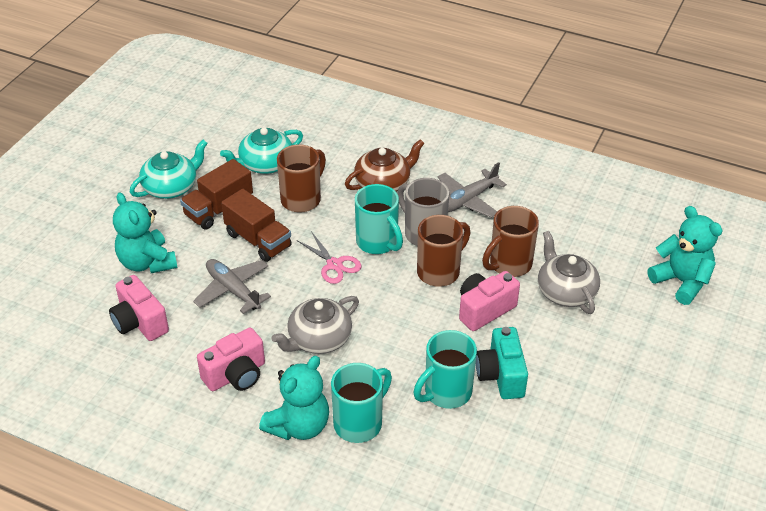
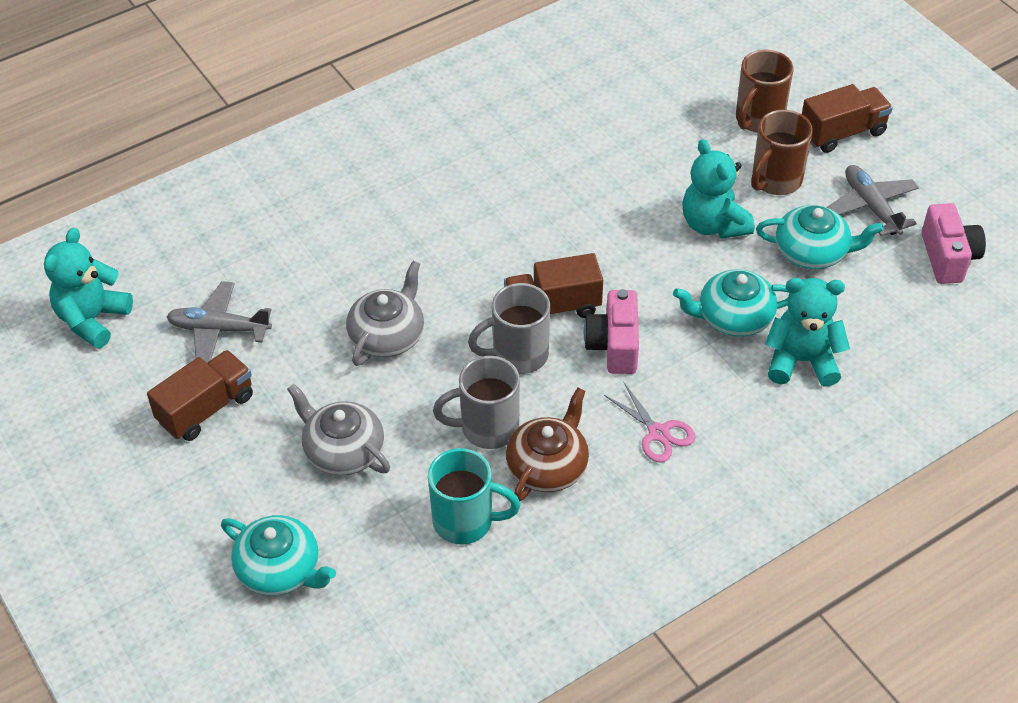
brown mug: 3 -> 2
brown truck: 2 -> 3
grey mug: 1 -> 2
pink camera: 3 -> 2
turquoise camera: 1 -> 0
turquoise mug: 3 -> 1
turquoise teapot: 2 -> 3

